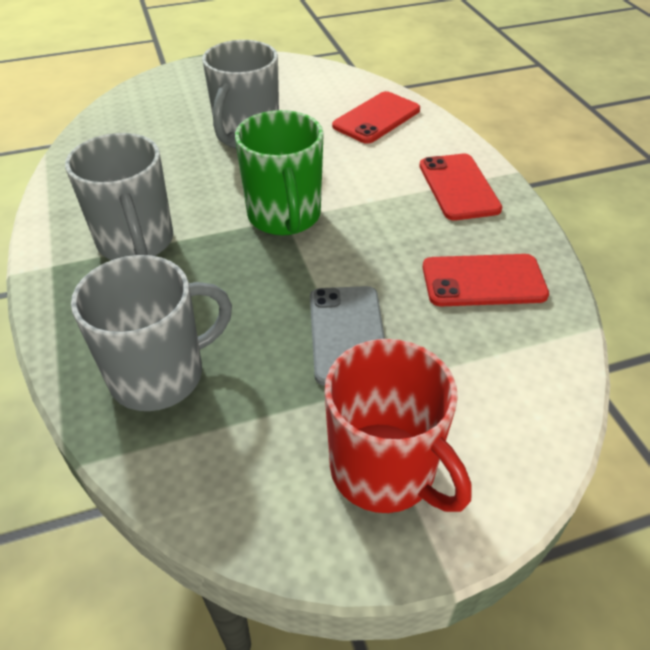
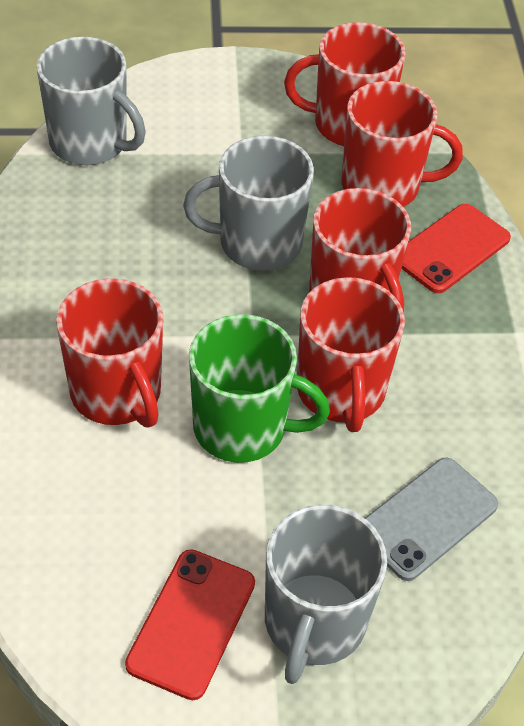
red mug: 1 -> 5
red phone: 3 -> 2

